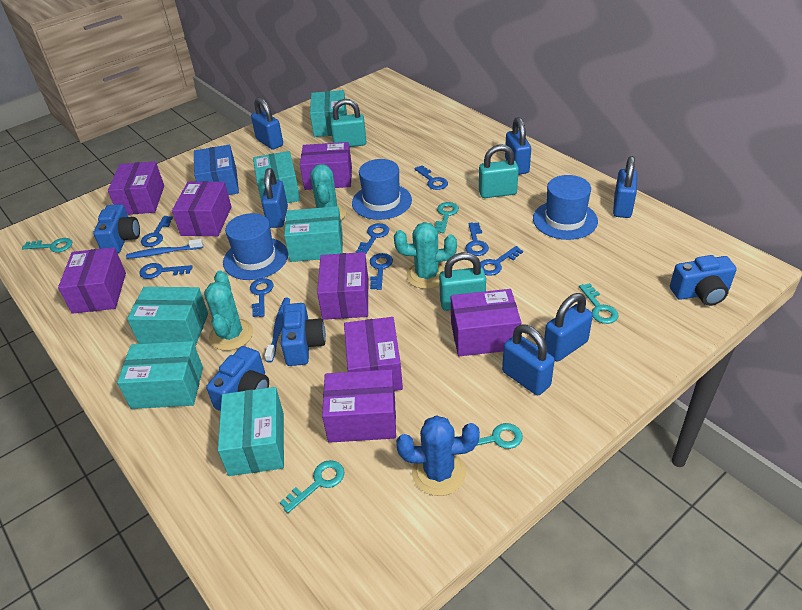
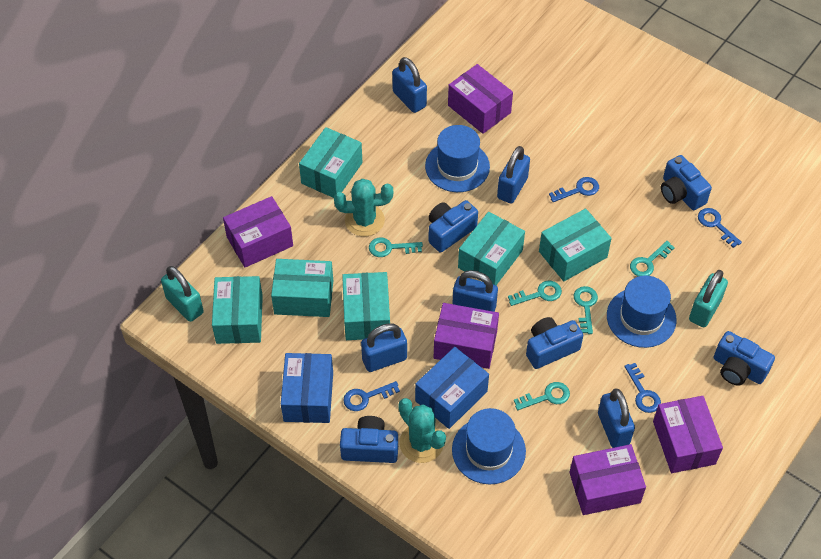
blue box: 1 -> 2
blue cactus: 1 -> 0
blue camera: 4 -> 5
blue key: 8 -> 4
blue padlock: 6 -> 5
blue toothbrush: 2 -> 0
purple box: 8 -> 5
turquoise cactus: 3 -> 2
turquoise padlock: 3 -> 2

